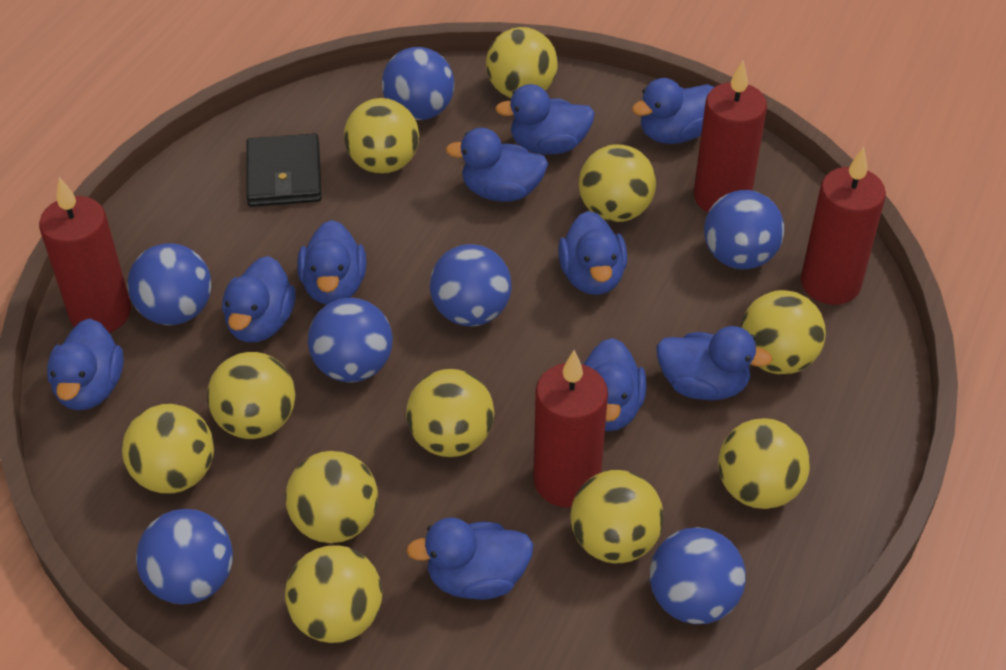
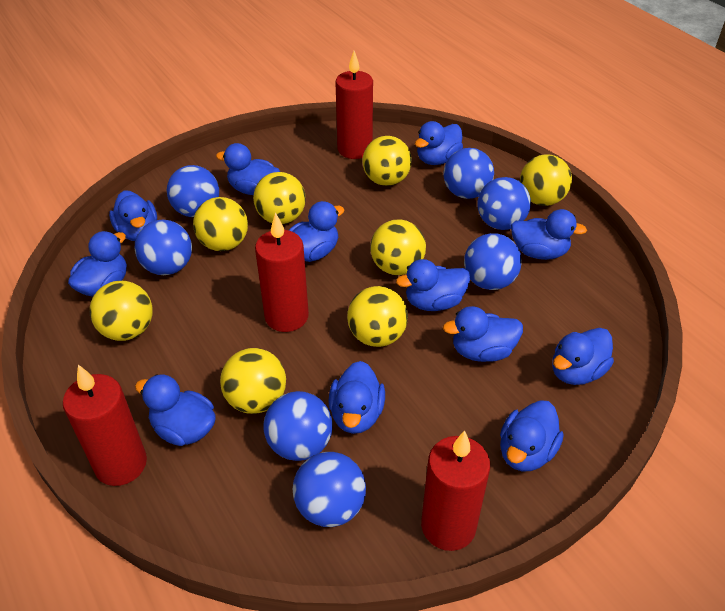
black wallet: 1 -> 0
blue duck: 10 -> 12
yellow ball: 11 -> 8

